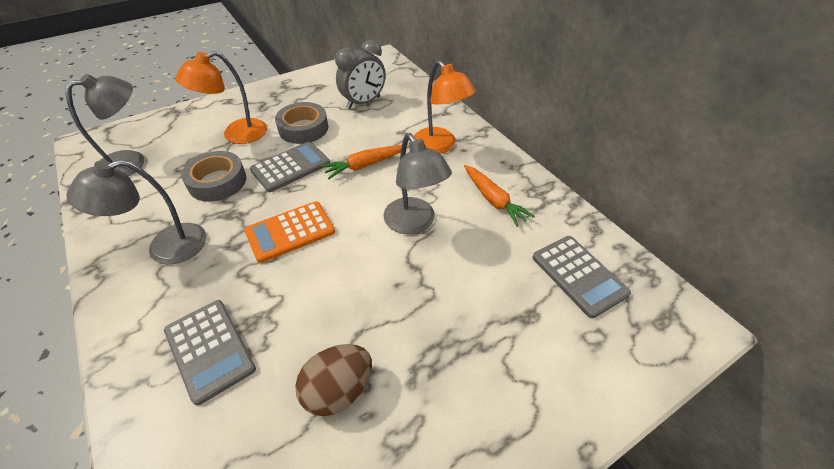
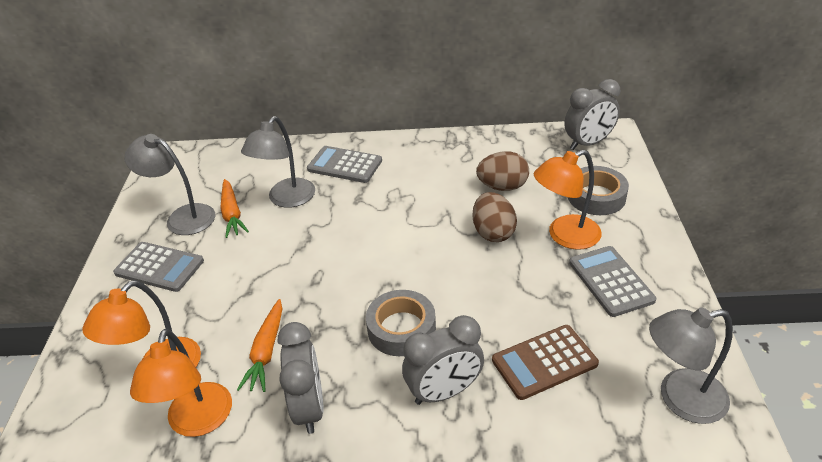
brown calculator: 0 -> 1
brown egg: 1 -> 2
grey clock: 1 -> 3
orange calculator: 1 -> 0
orange lamp: 2 -> 3

